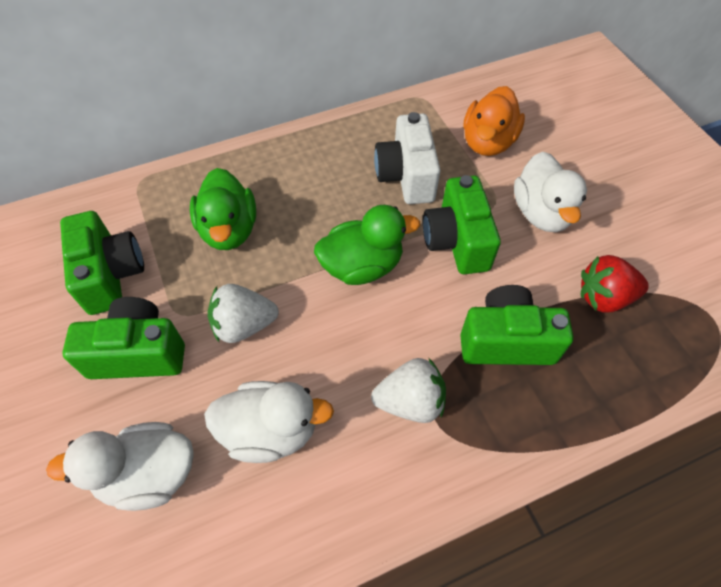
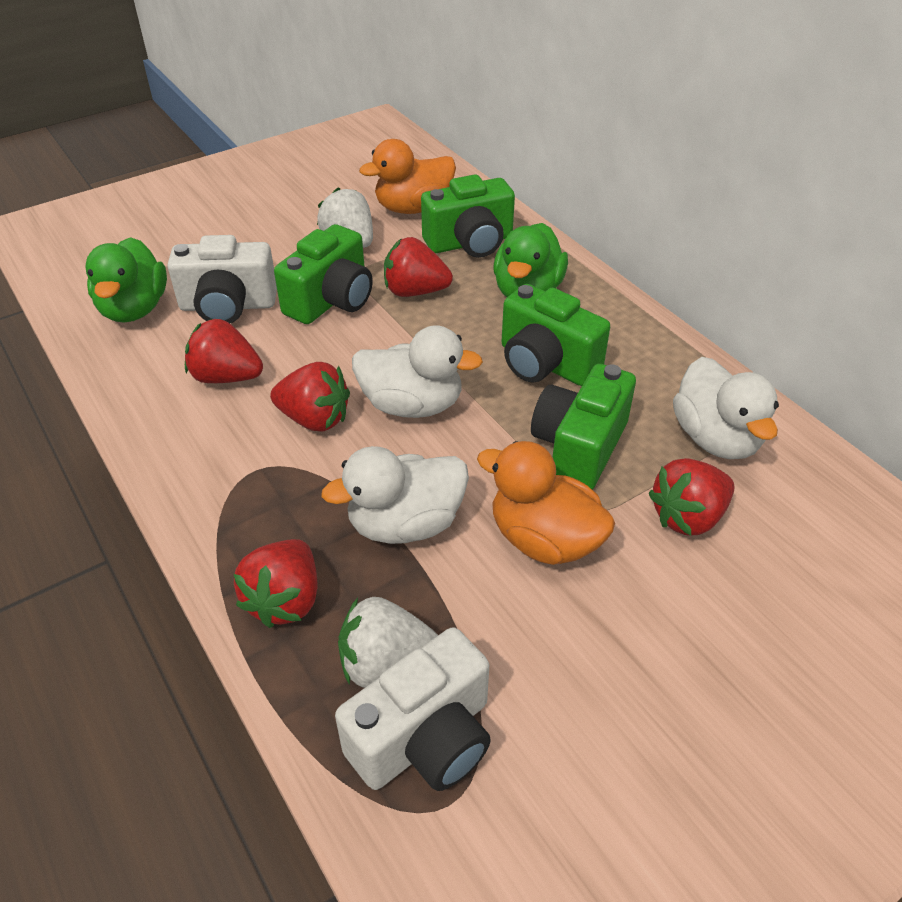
orange duck: 1 -> 2
red strawberry: 1 -> 5
white camera: 1 -> 2

